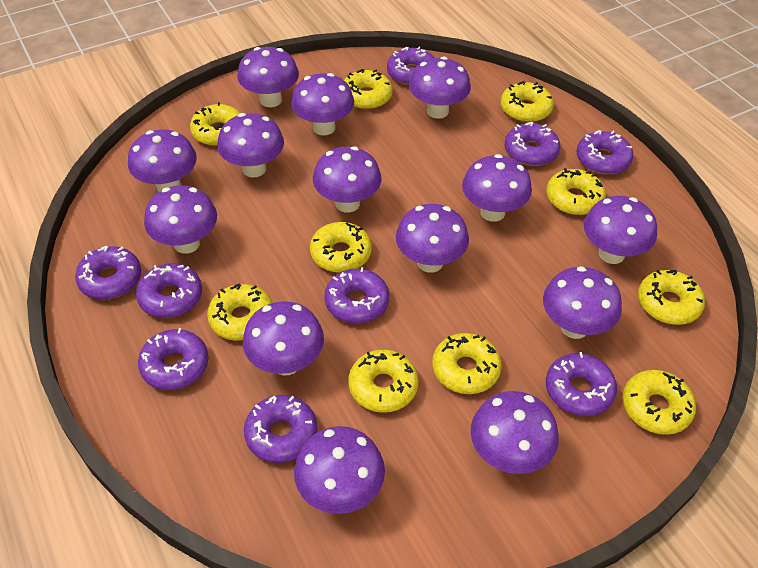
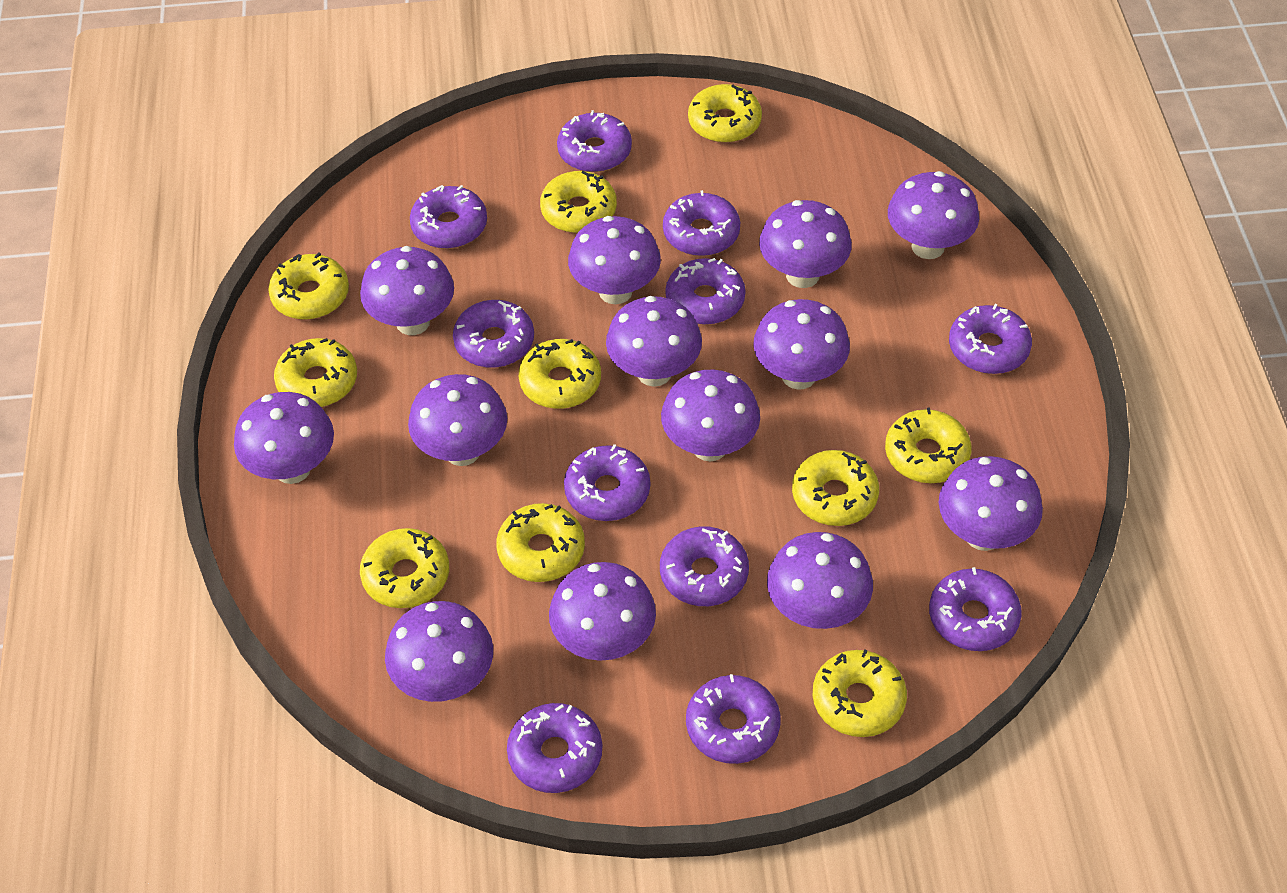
purple donut: 9 -> 11
purple mushroom: 14 -> 13

